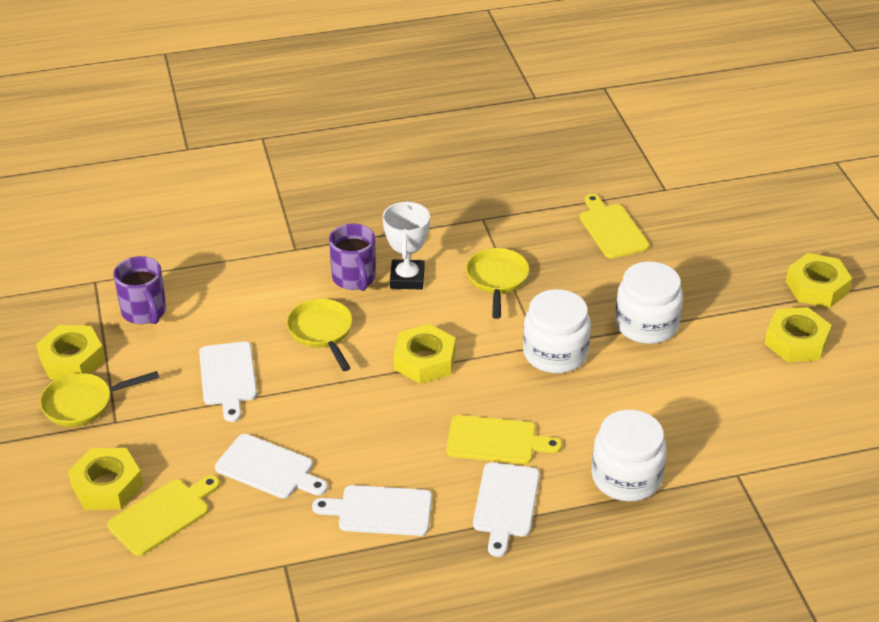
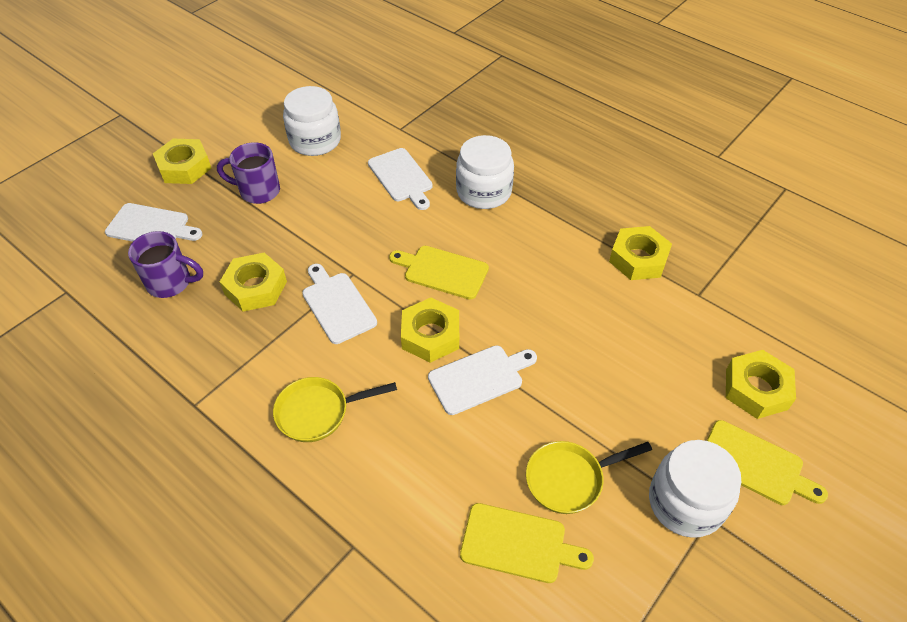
white trophy: 1 -> 0
yellow pan: 3 -> 2

